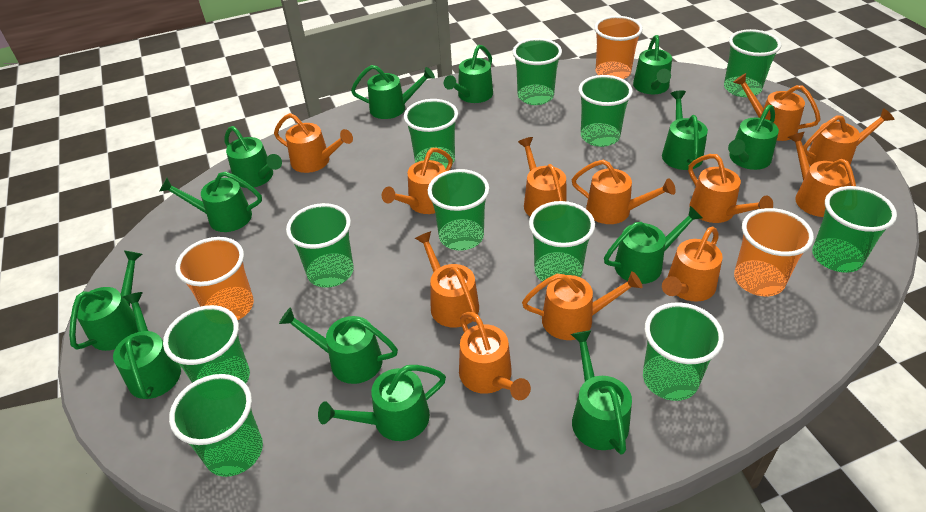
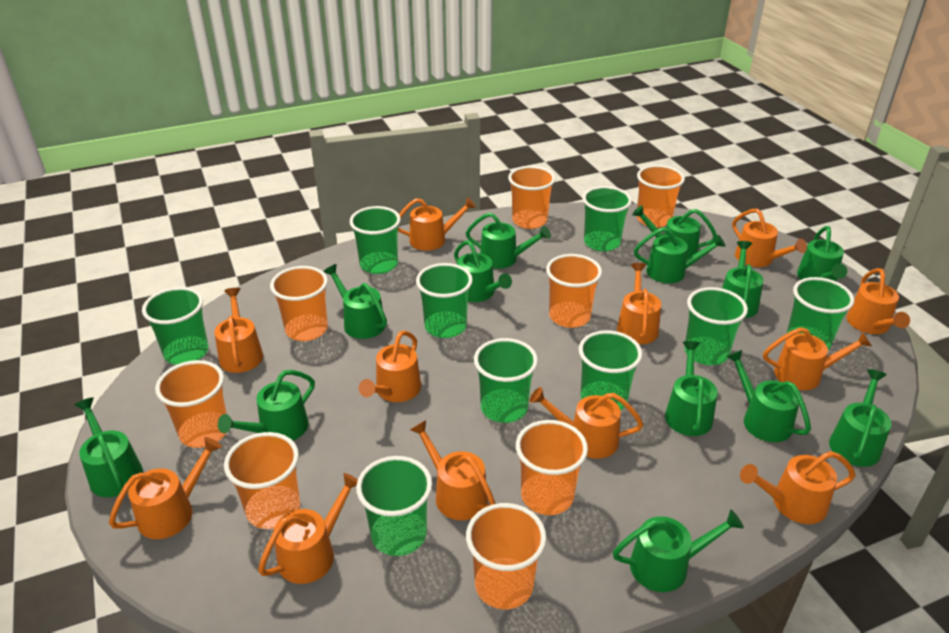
green cup: 11 -> 9
orange cup: 3 -> 8

